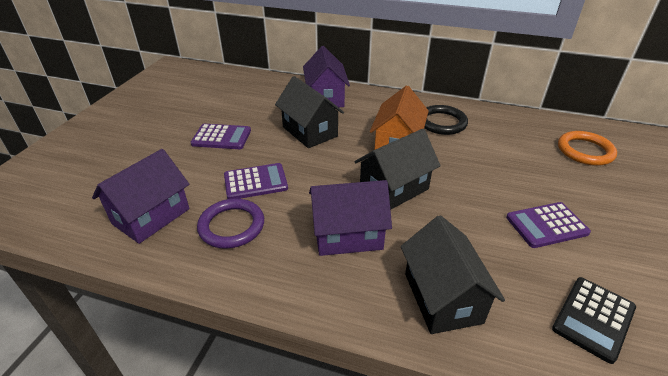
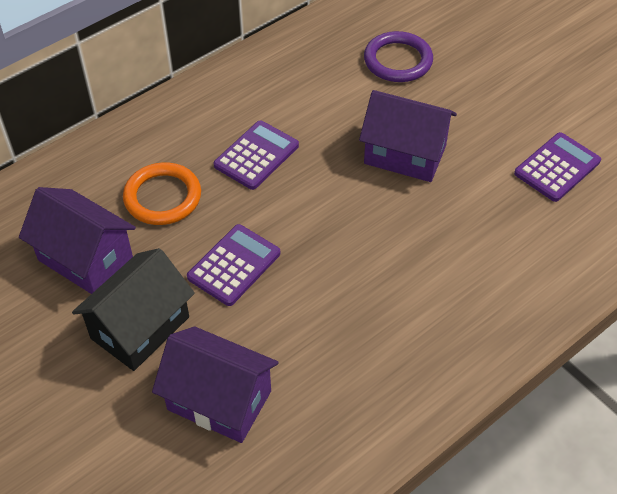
black calculator: 1 -> 0
black house: 3 -> 1
black ring: 1 -> 0
orange house: 1 -> 0

